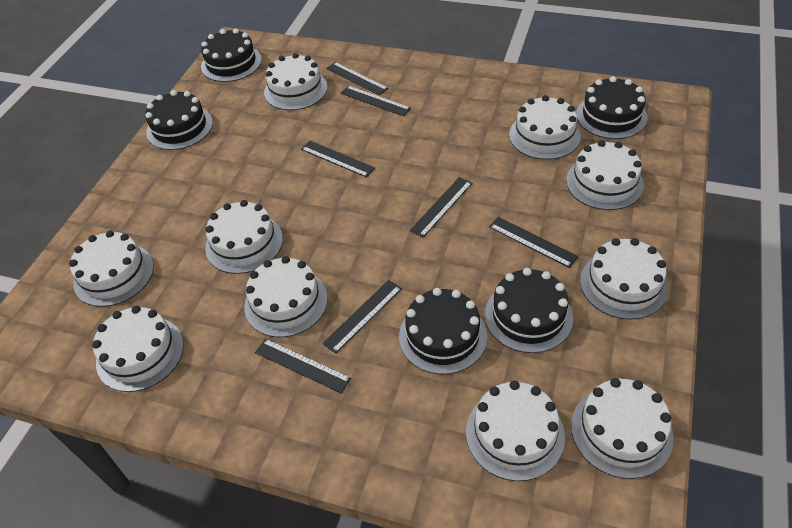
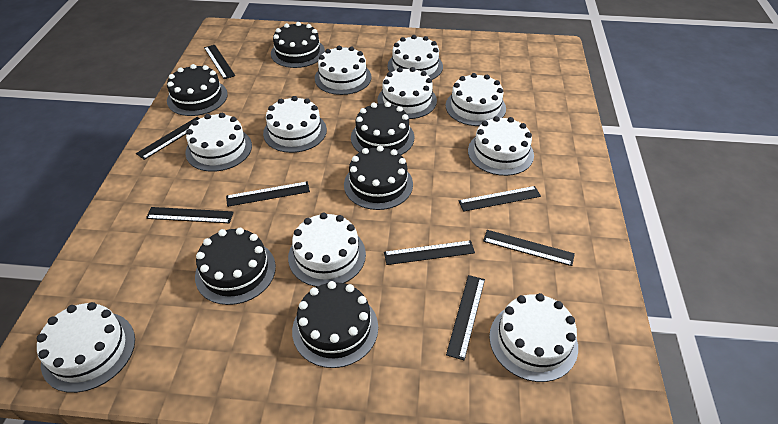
black cake: 5 -> 6
black ruler: 7 -> 8

